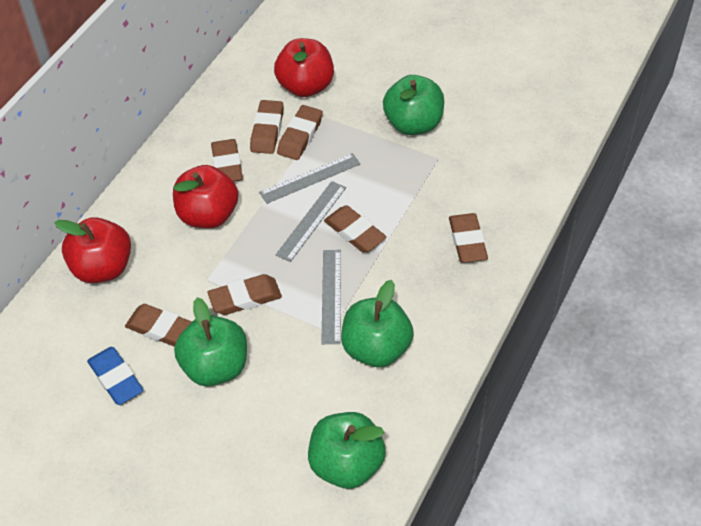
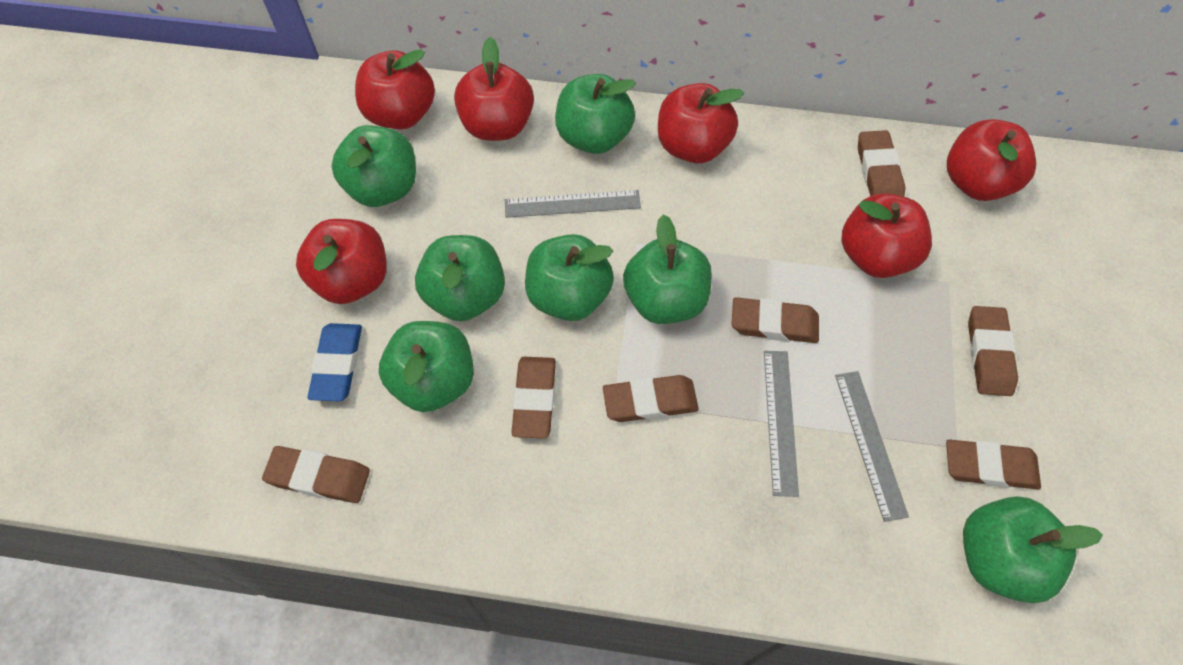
green apple: 4 -> 7
red apple: 3 -> 6

